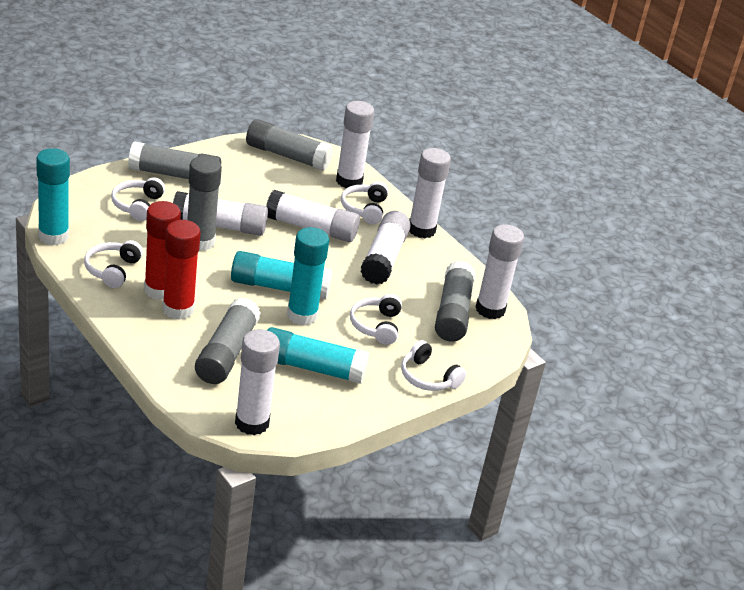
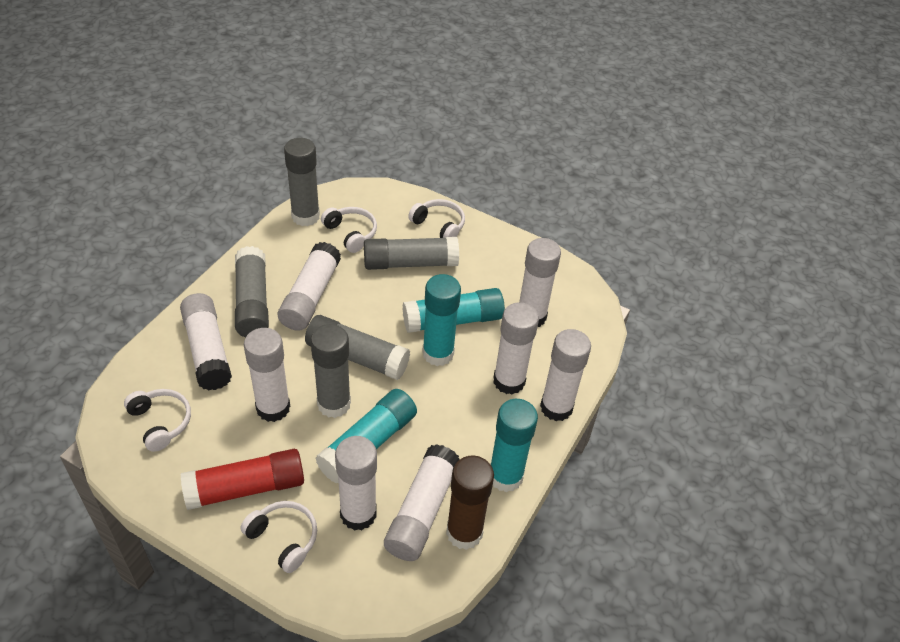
brown glue stick: 0 -> 1
red glue stick: 2 -> 1
white glue stick: 7 -> 8
white headphones: 5 -> 4

